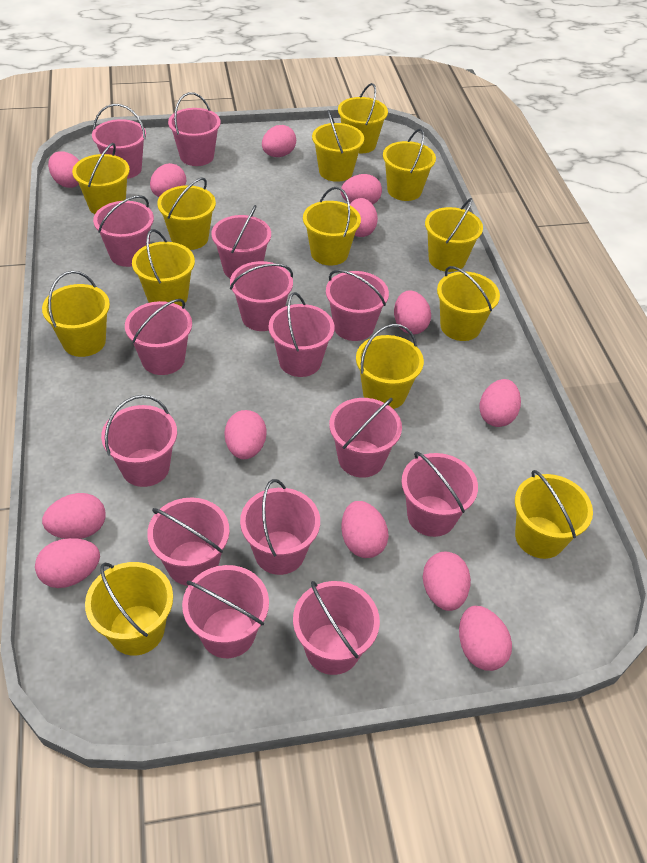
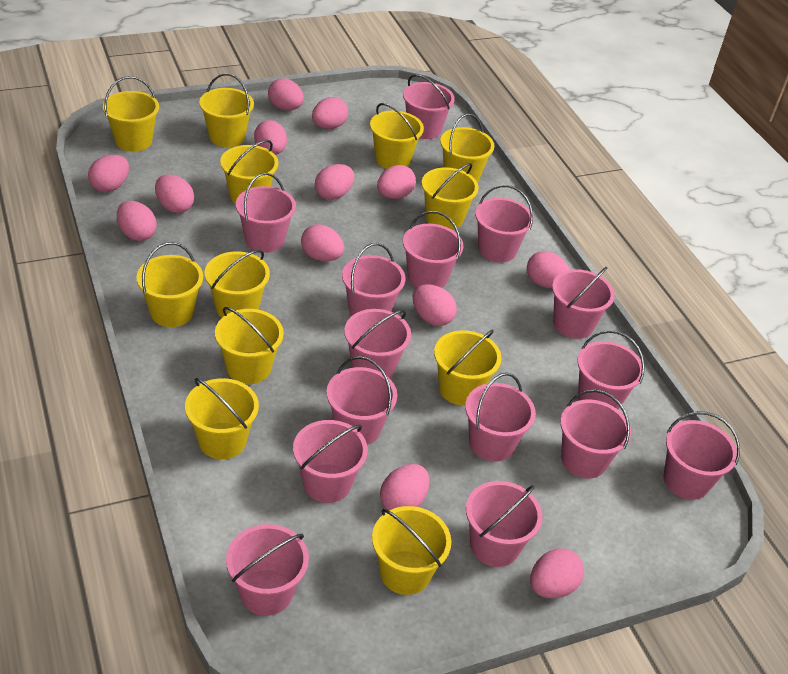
yellow bucket: 13 -> 12

